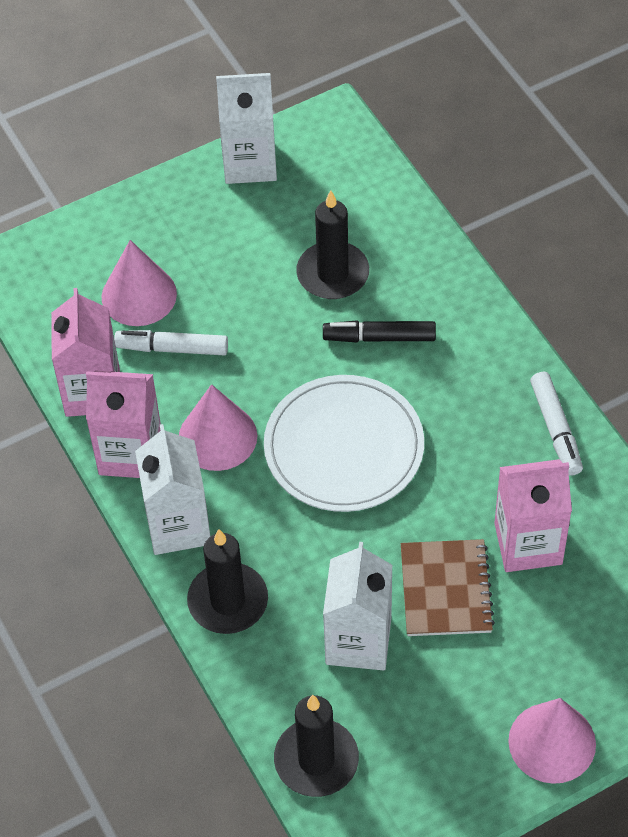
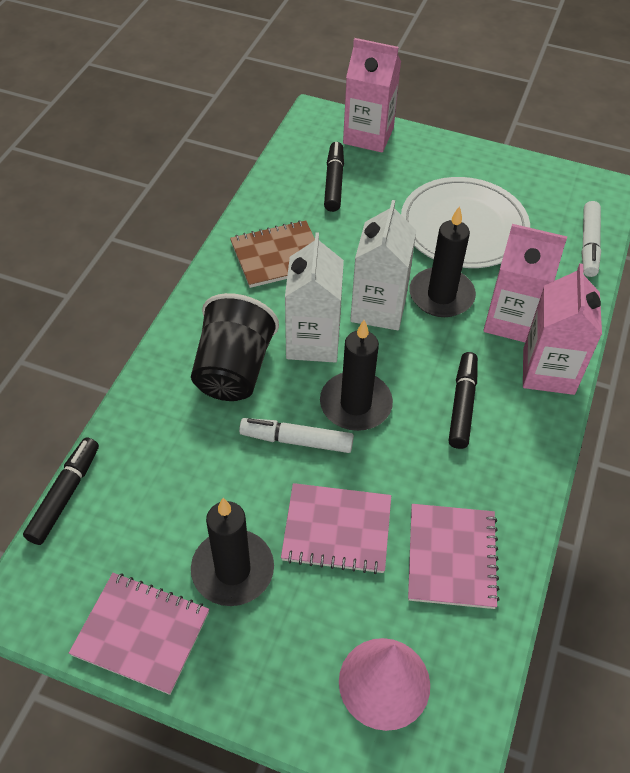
black cup: 0 -> 1
black marker: 1 -> 3
pink cone: 3 -> 1
pink notebook: 0 -> 3
white carton: 3 -> 2

